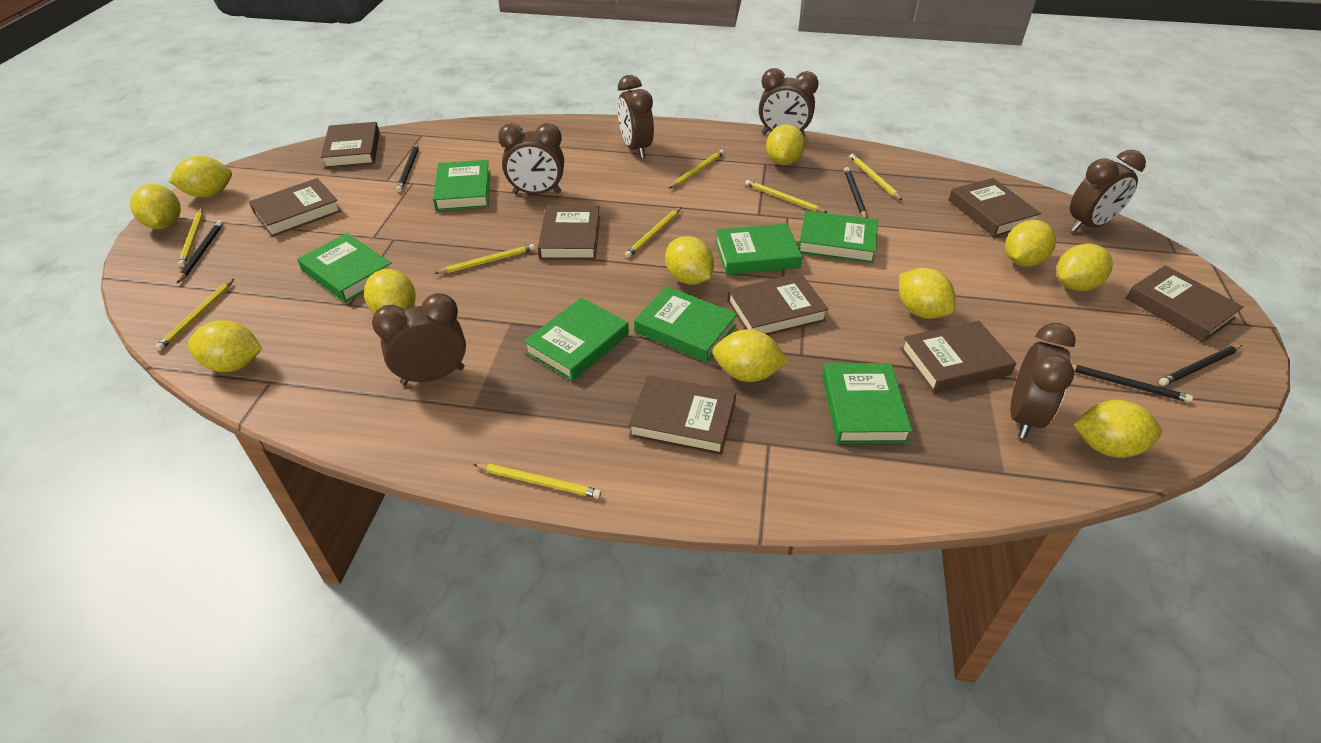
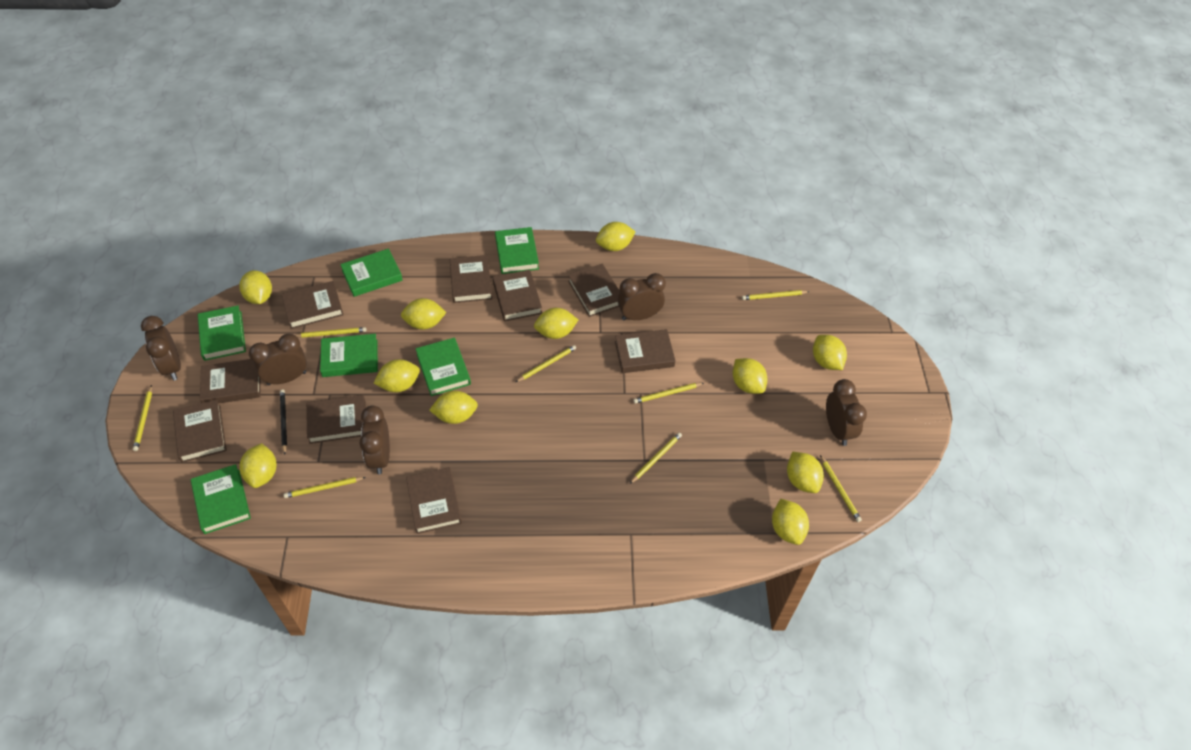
black pencil: 5 -> 1
brown book: 8 -> 9
brown clock: 6 -> 5
green book: 7 -> 6

